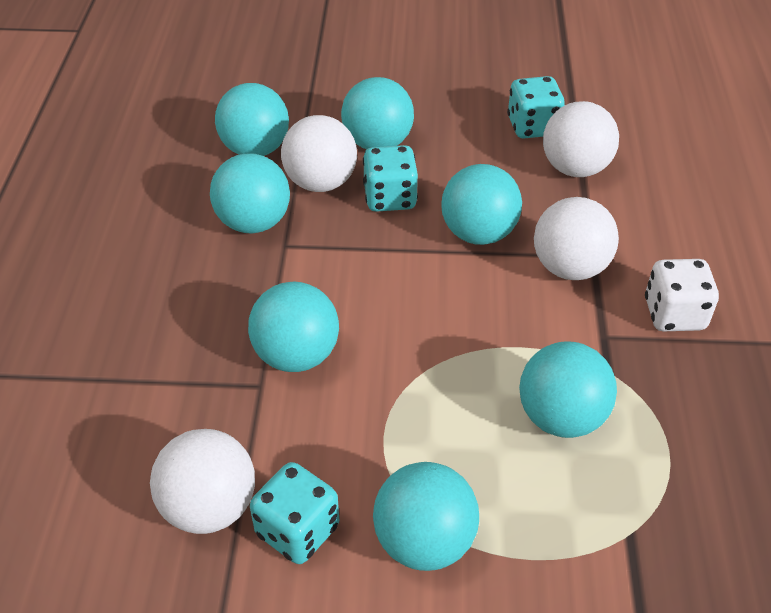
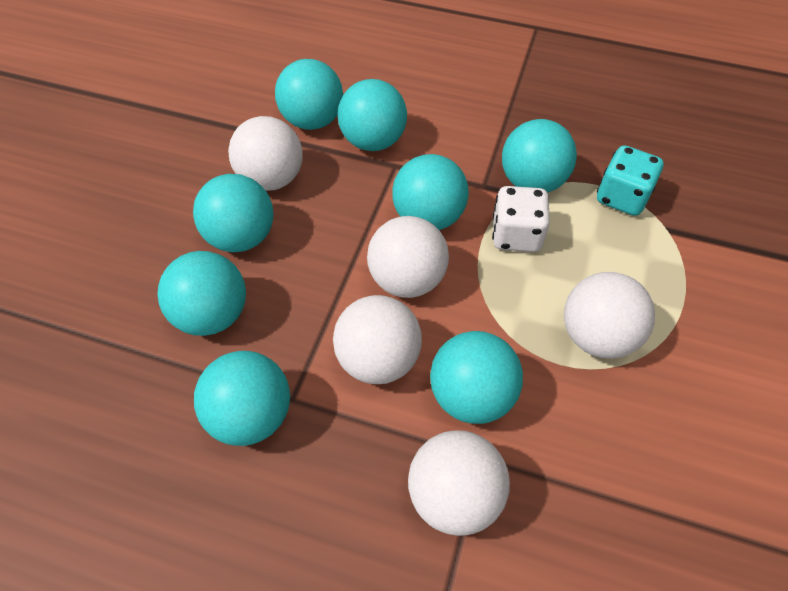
turquoise ball: 7 -> 8
turquoise dice: 3 -> 1
white ball: 4 -> 5

